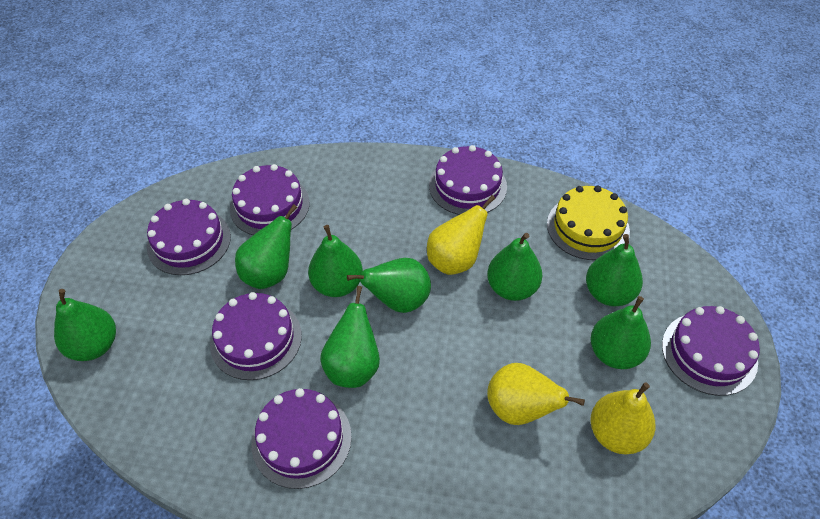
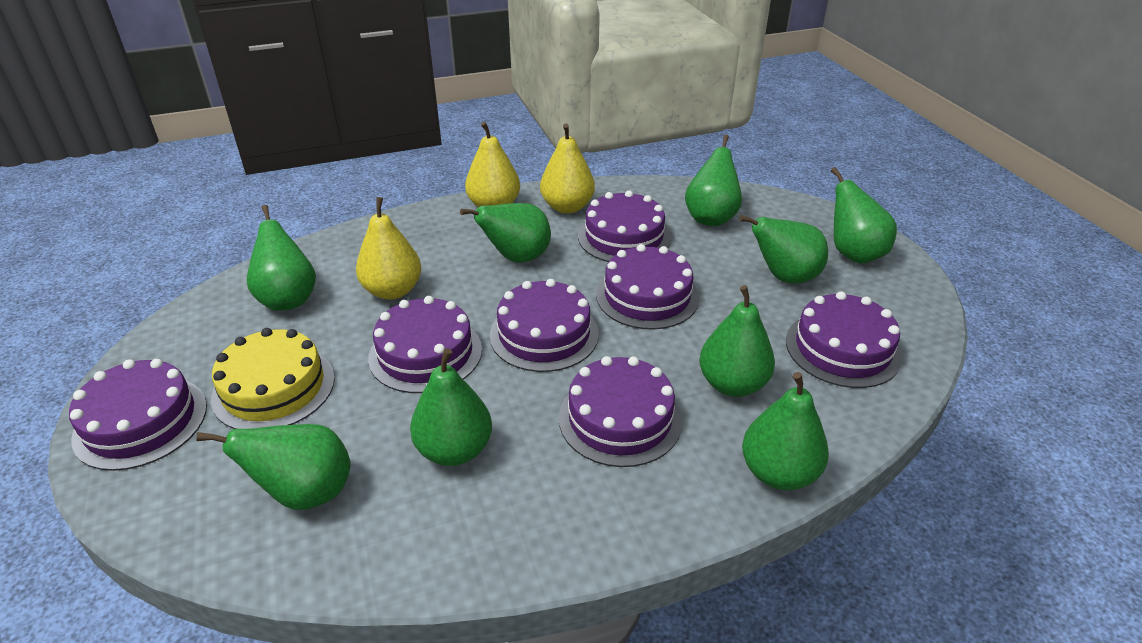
green pear: 8 -> 9
purple cake: 6 -> 7

